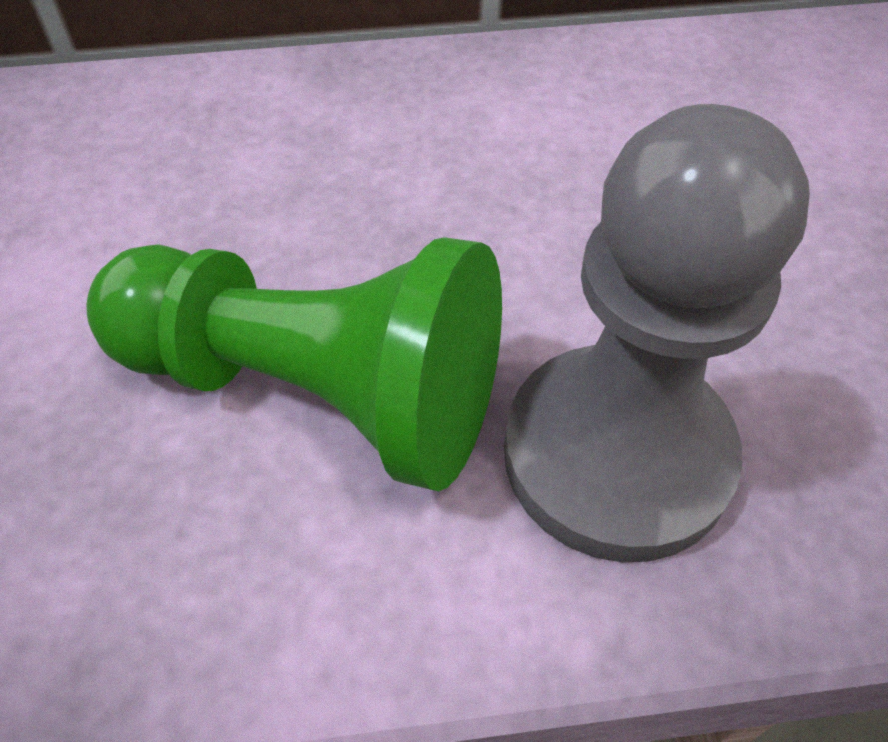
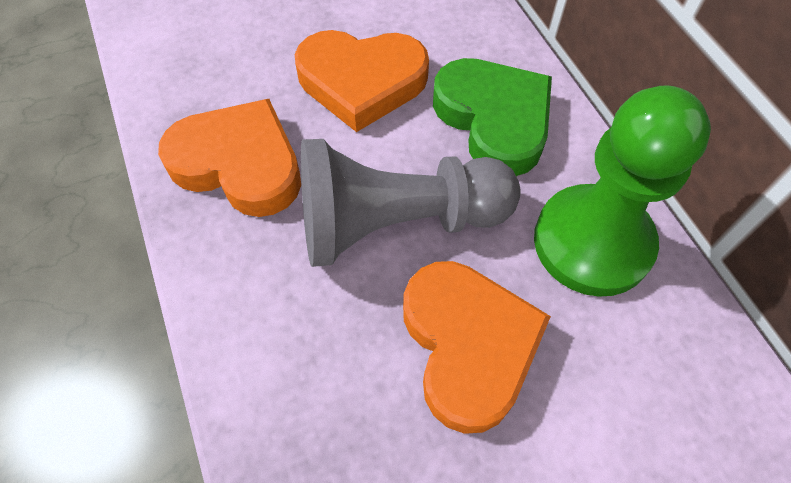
green heart: 0 -> 1
orange heart: 0 -> 3

